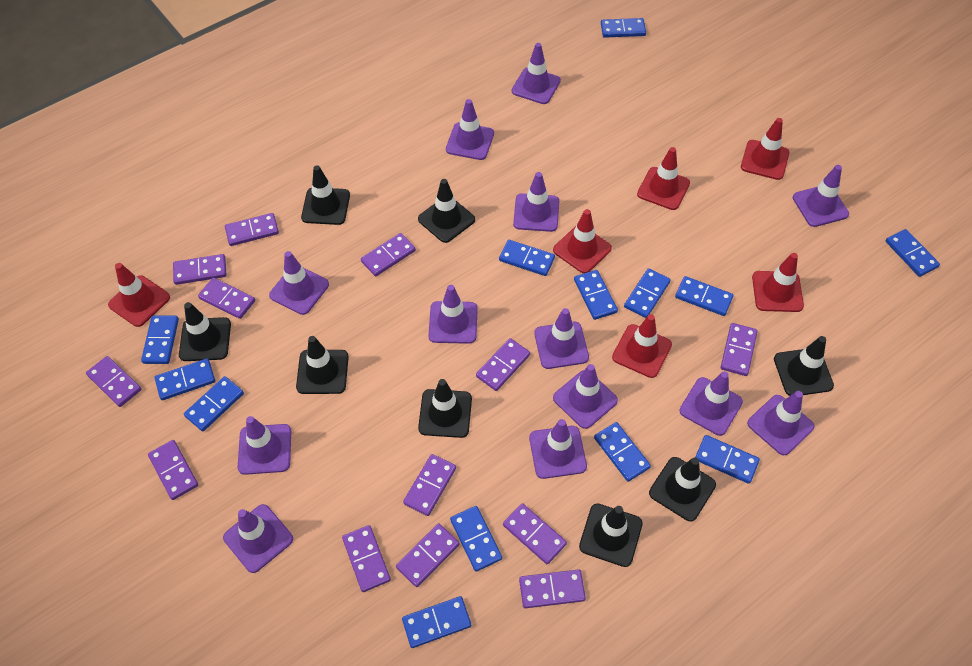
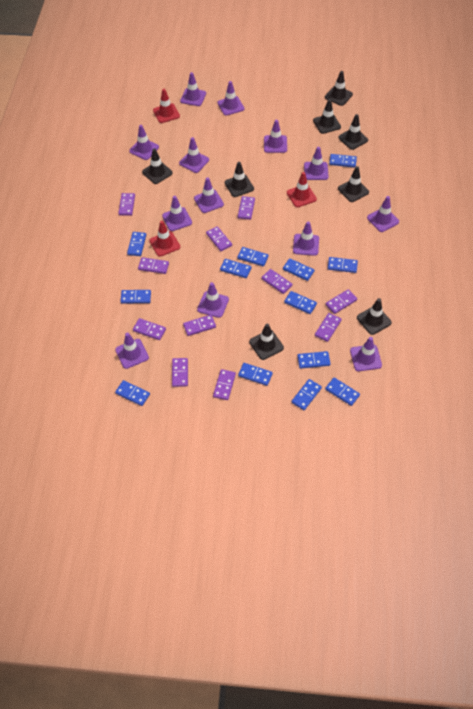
purple domino: 13 -> 11
red traffic cone: 6 -> 3

